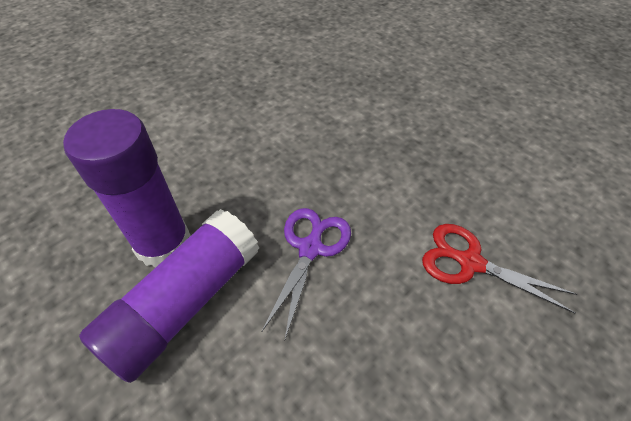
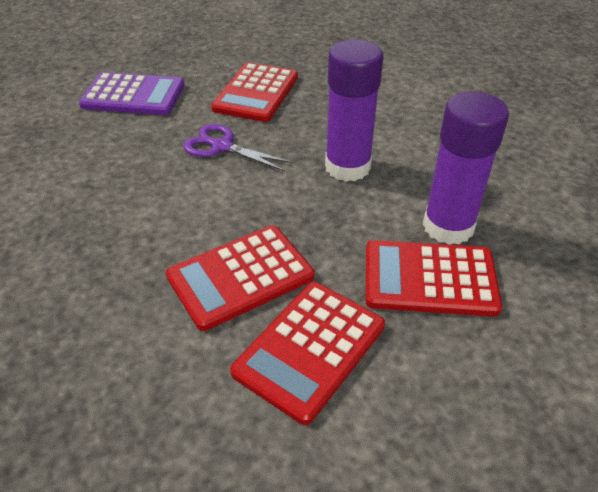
purple calculator: 0 -> 1
red calculator: 0 -> 4
red scissors: 1 -> 0

